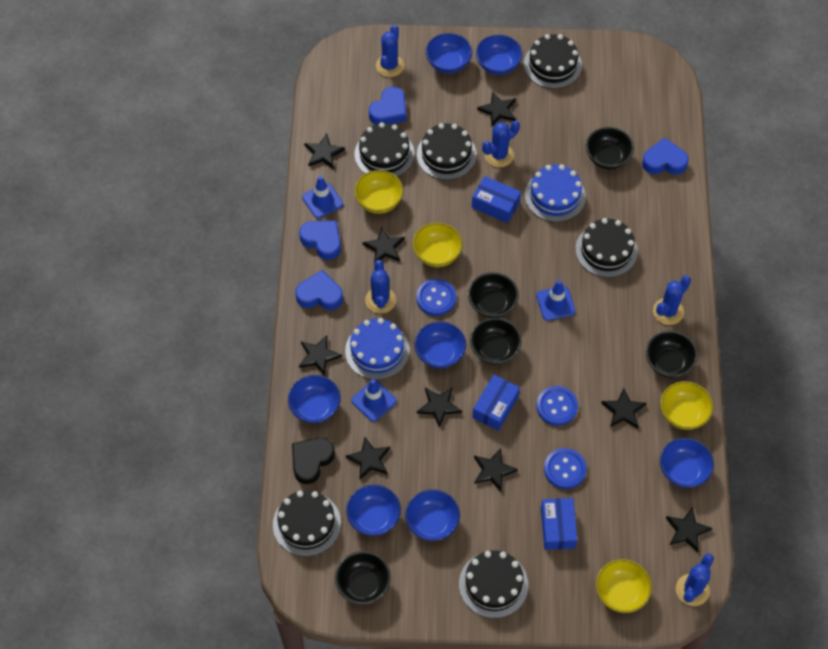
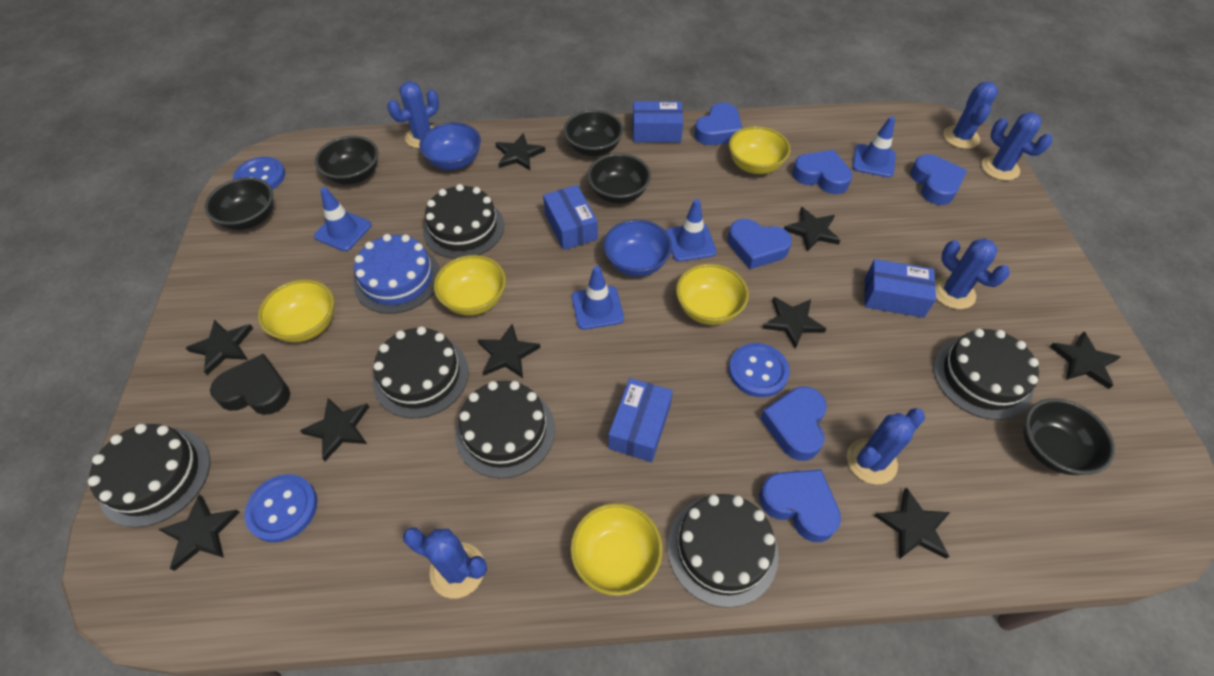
blue bowl: 7 -> 2
blue box: 3 -> 4
blue cactus: 5 -> 6
blue cake: 2 -> 1
blue heart: 4 -> 6
blue traffic cone: 3 -> 4
yellow bowl: 4 -> 5

